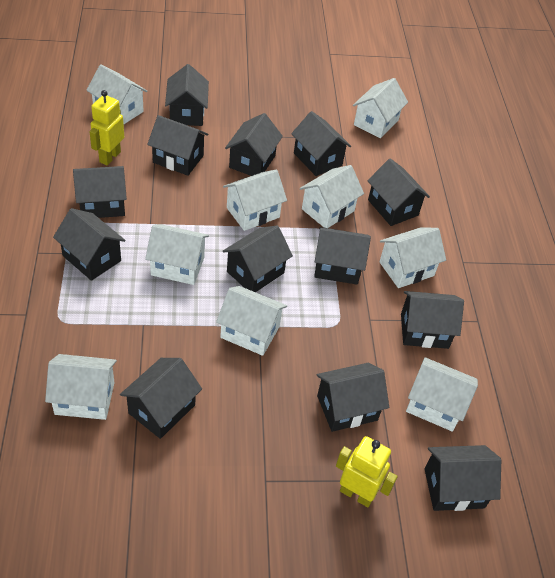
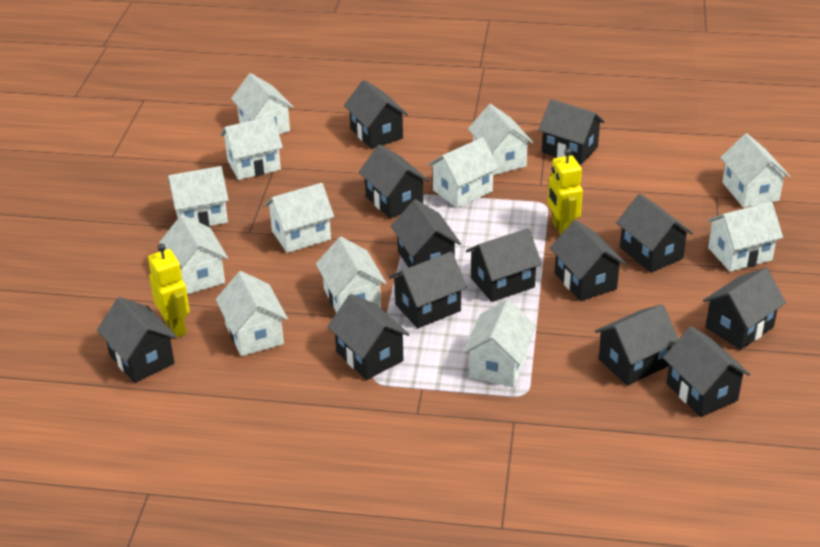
white house: 9 -> 12

